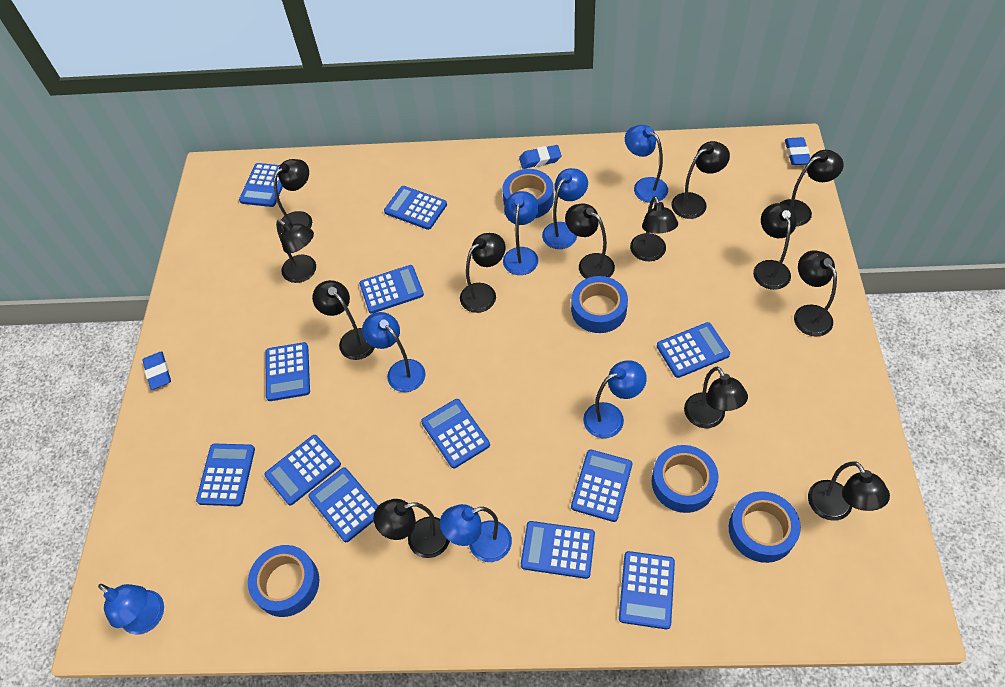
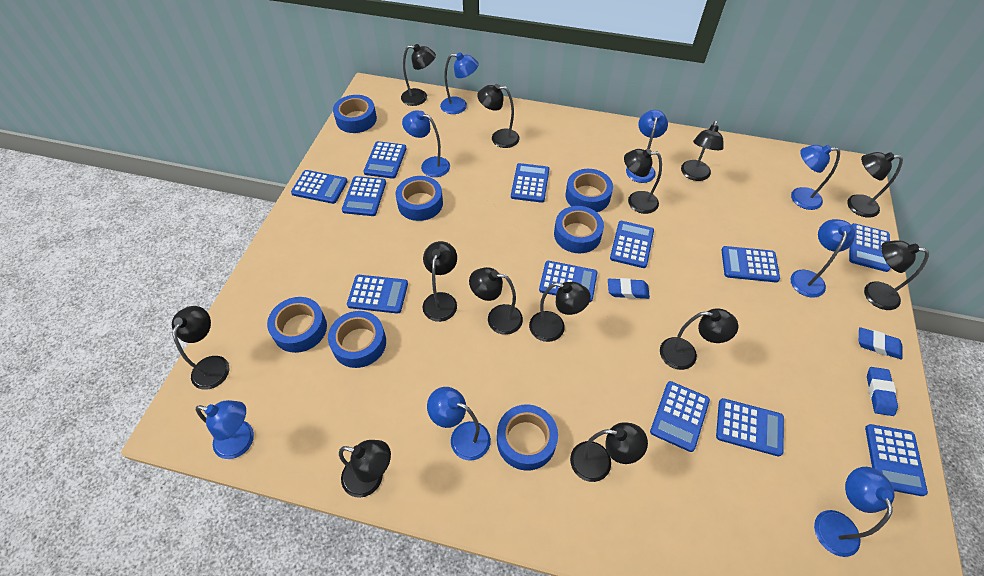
blue lamp: 7 -> 8
blue tape: 5 -> 7

